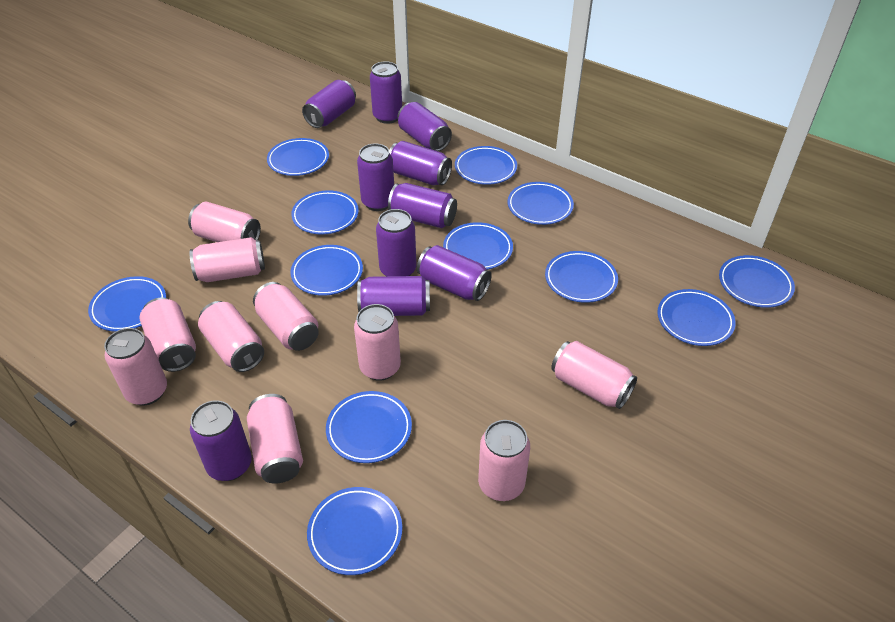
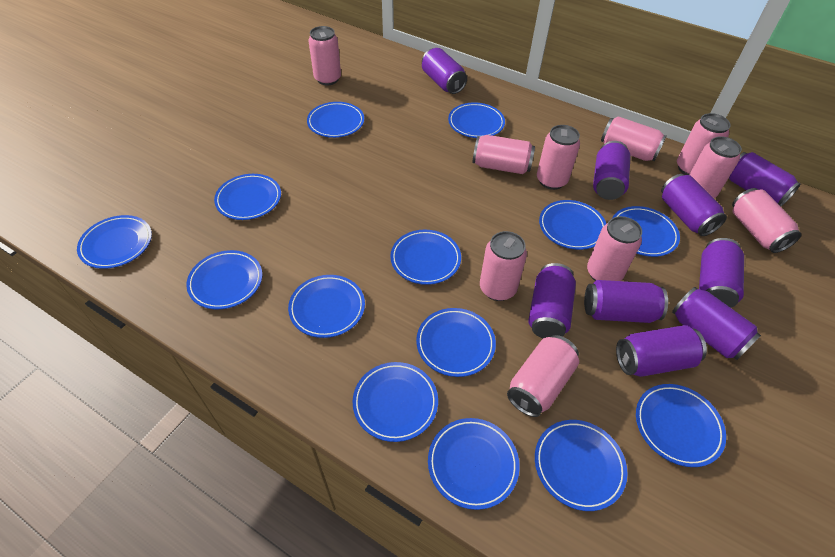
blue plate: 12 -> 14
purple can: 10 -> 9

